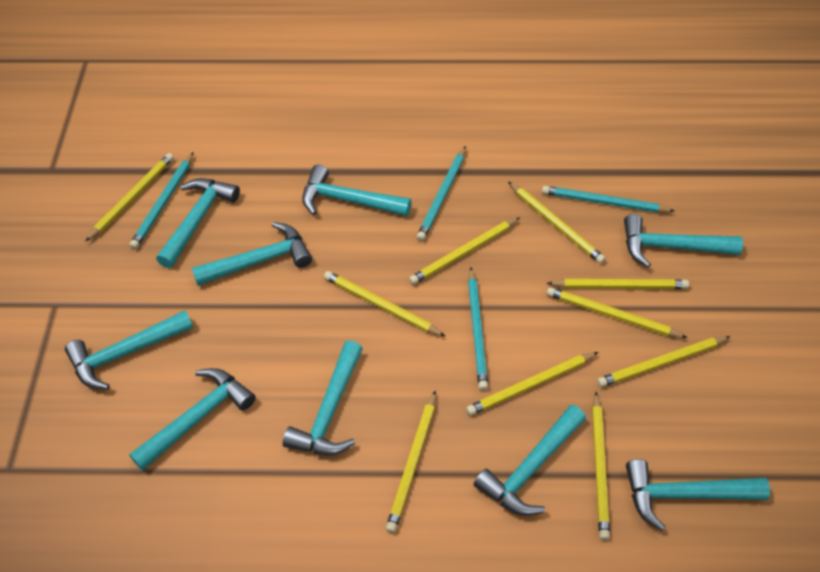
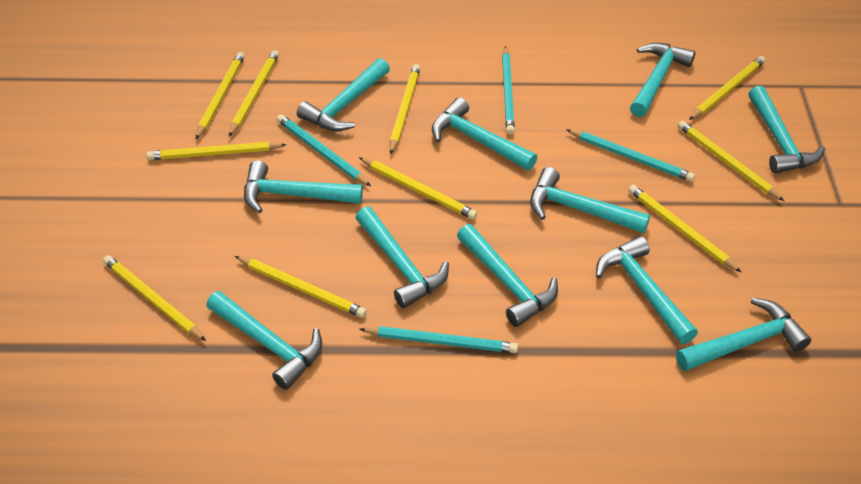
turquoise hammer: 9 -> 11

